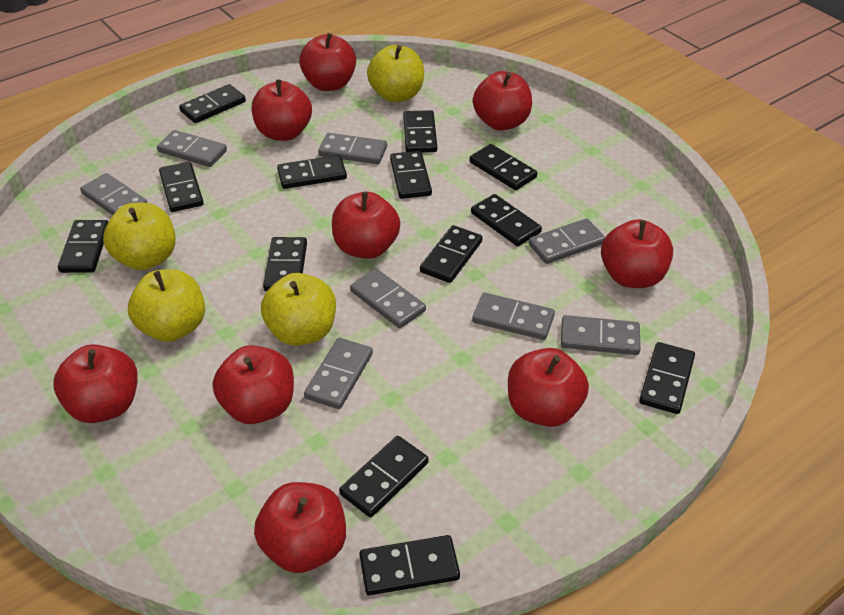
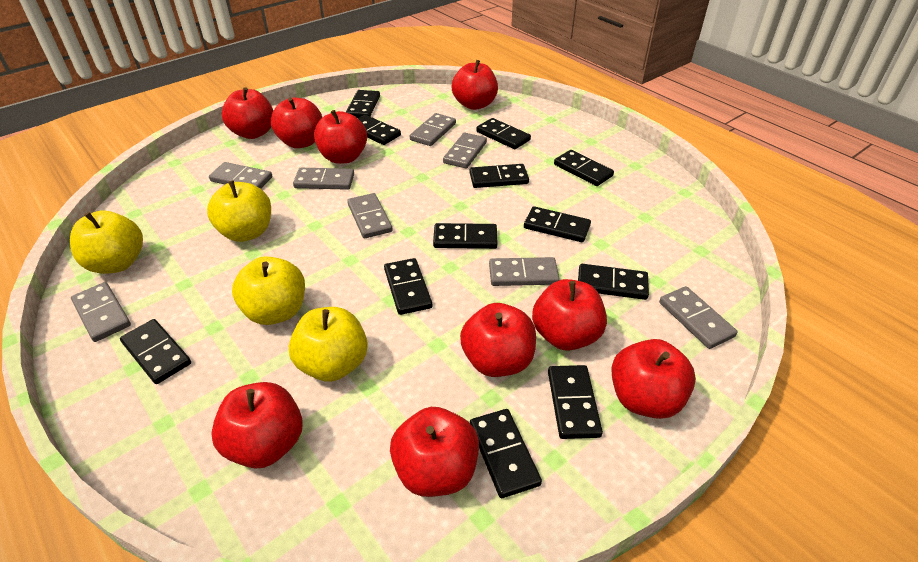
black domino: 13 -> 12

